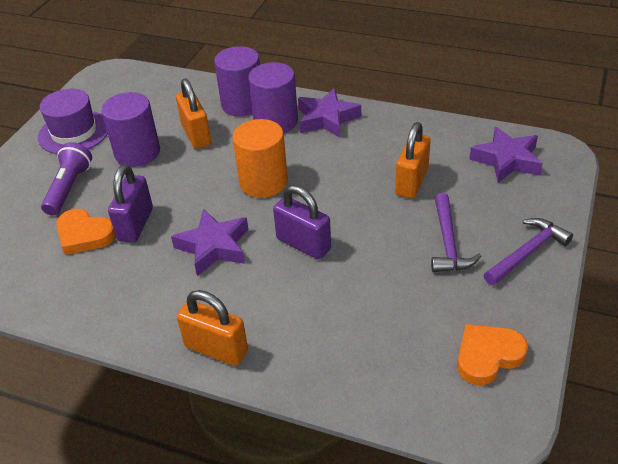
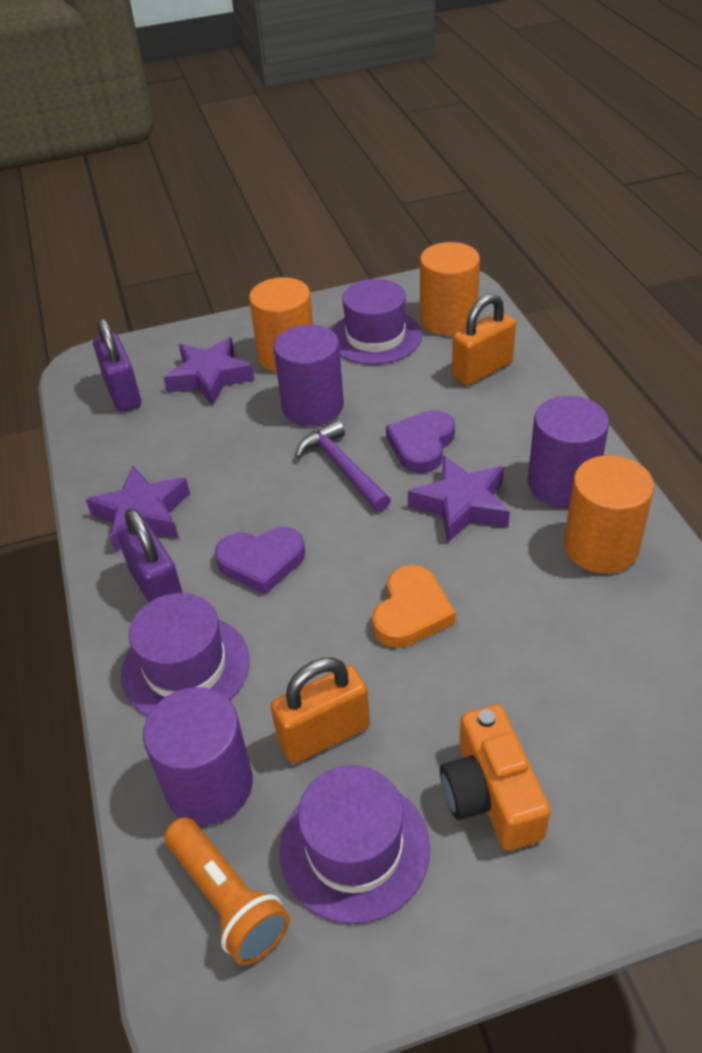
orange camera: 0 -> 1
orange cylinder: 1 -> 3
orange flashlight: 0 -> 1
orange heart: 2 -> 1
orange padlock: 3 -> 2
purple flashlight: 1 -> 0
purple hammer: 2 -> 1
purple hat: 1 -> 3
purple heart: 0 -> 2

